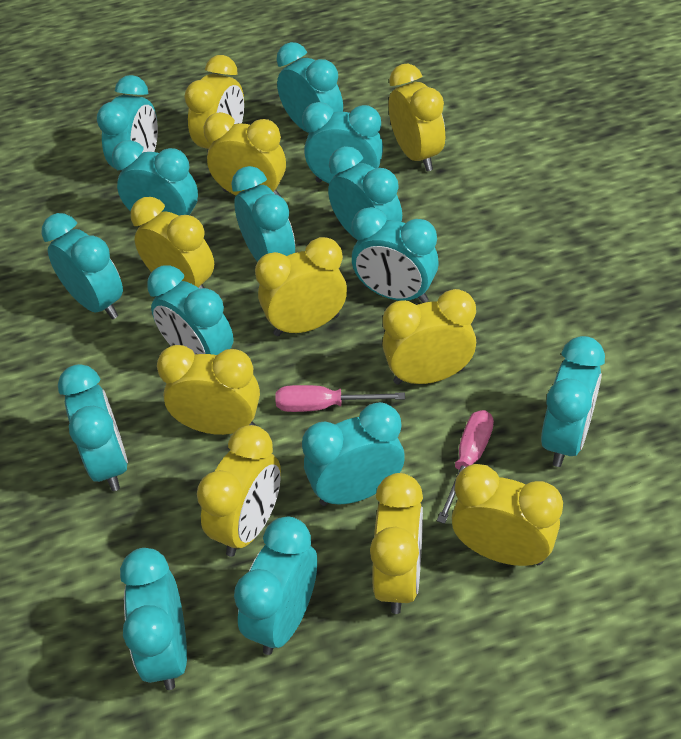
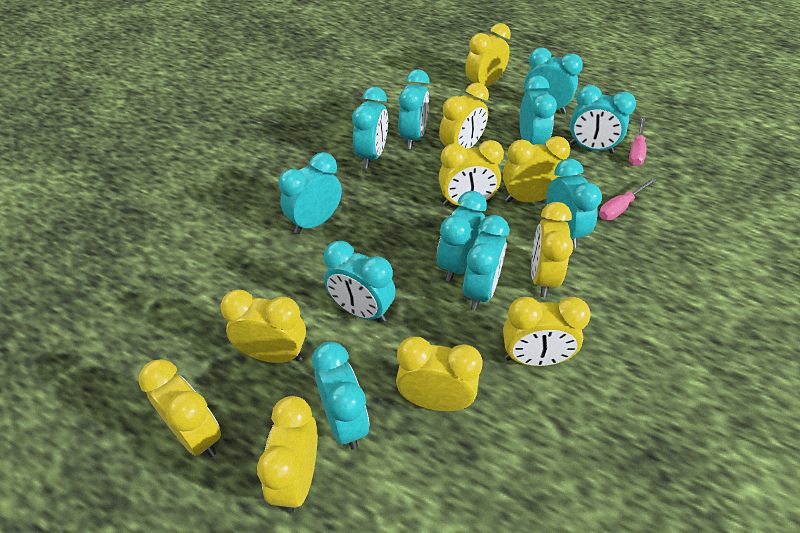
turquoise clock: 14 -> 11

